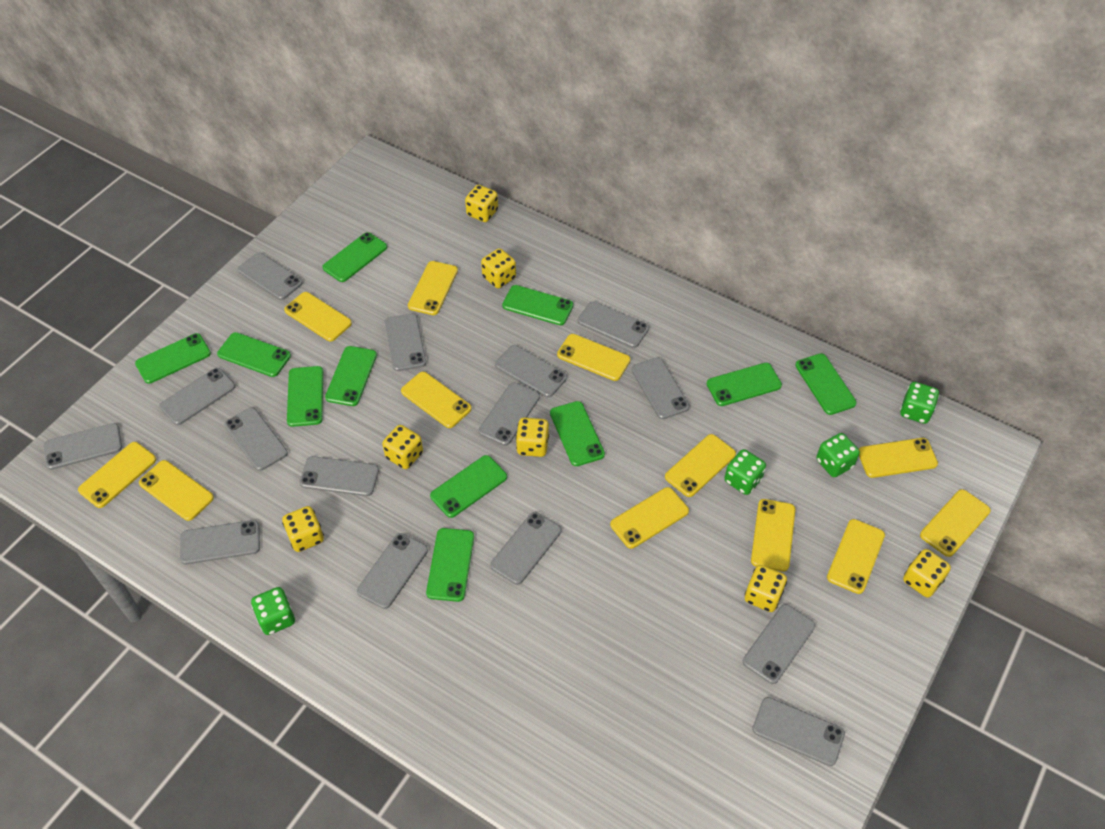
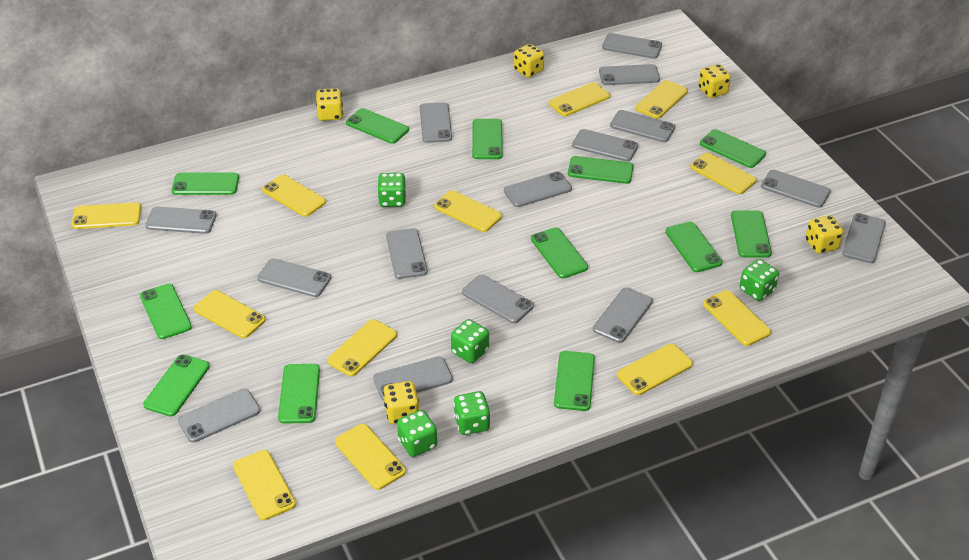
green dice: 4 -> 5
green phone: 11 -> 12
yellow dice: 7 -> 5

